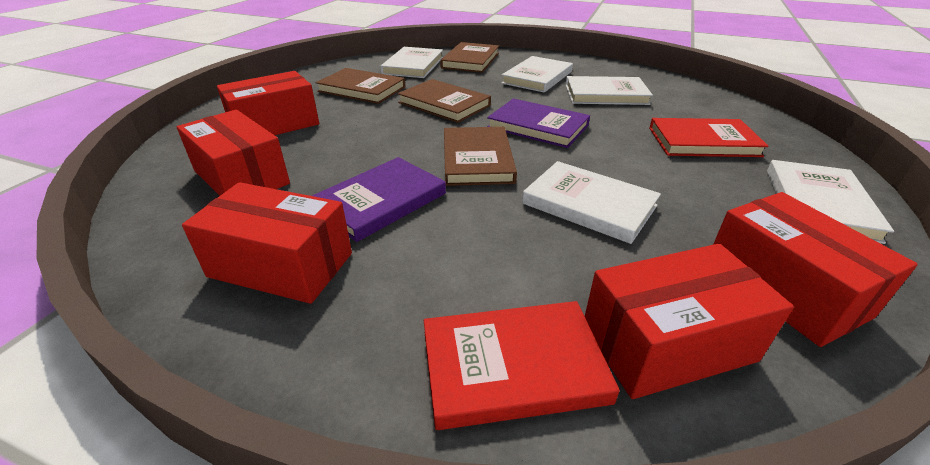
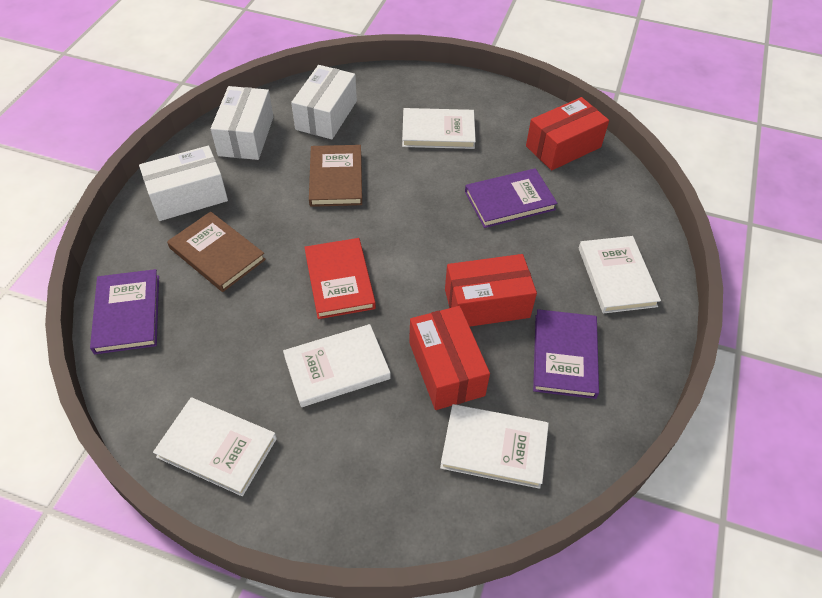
brown book: 4 -> 2
purple book: 2 -> 3
red book: 2 -> 1
red box: 5 -> 3
white box: 0 -> 3

